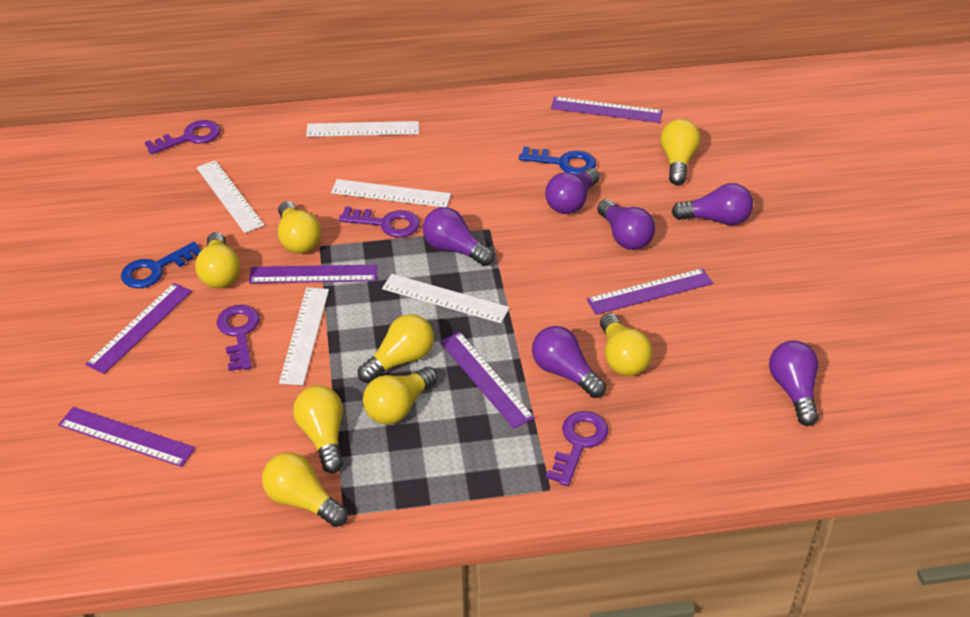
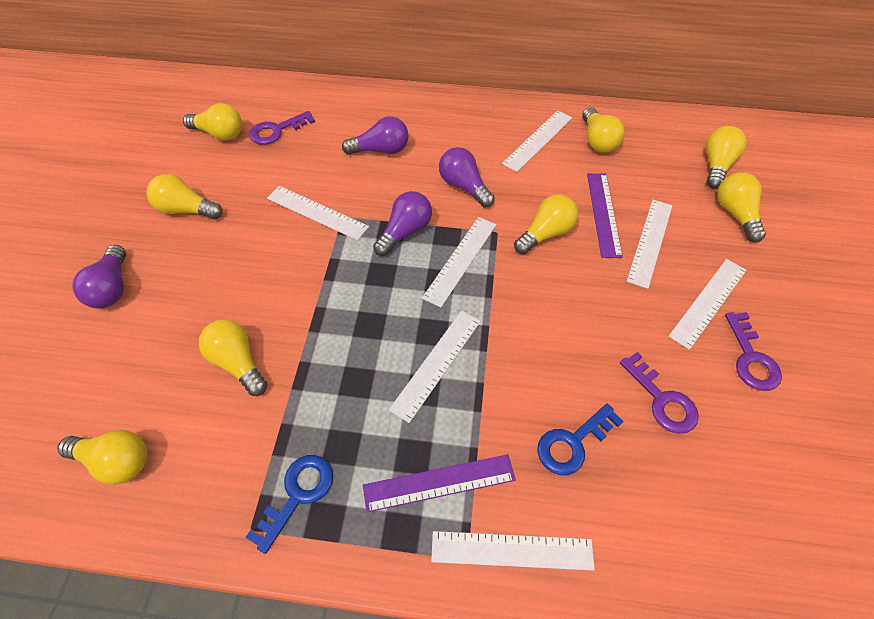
purple key: 4 -> 3
purple light bulb: 6 -> 4
purple ruler: 6 -> 2
white ruler: 5 -> 7

